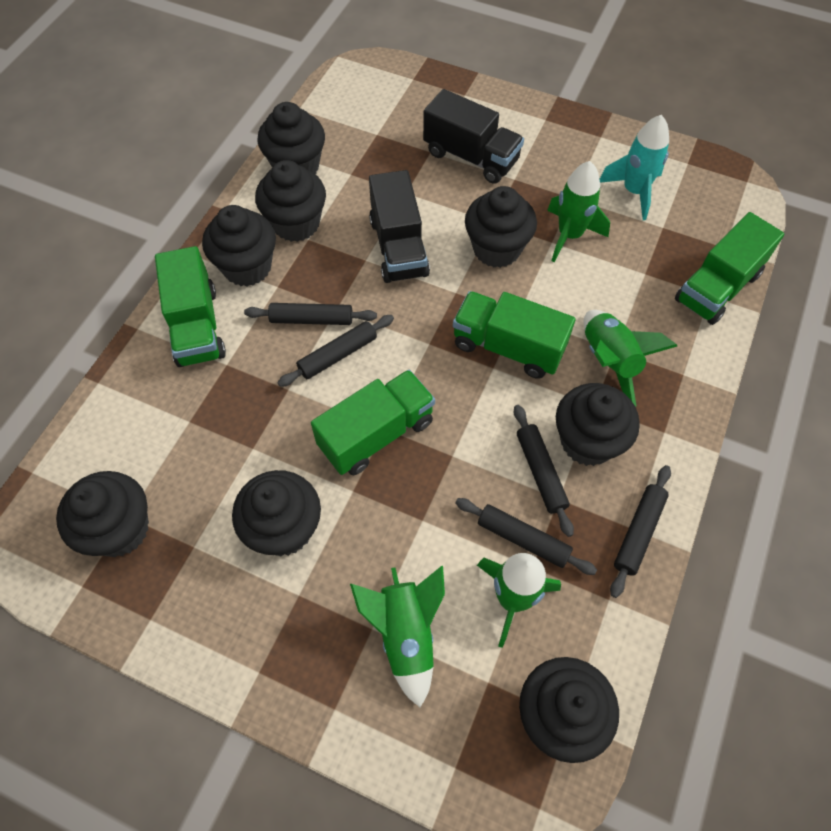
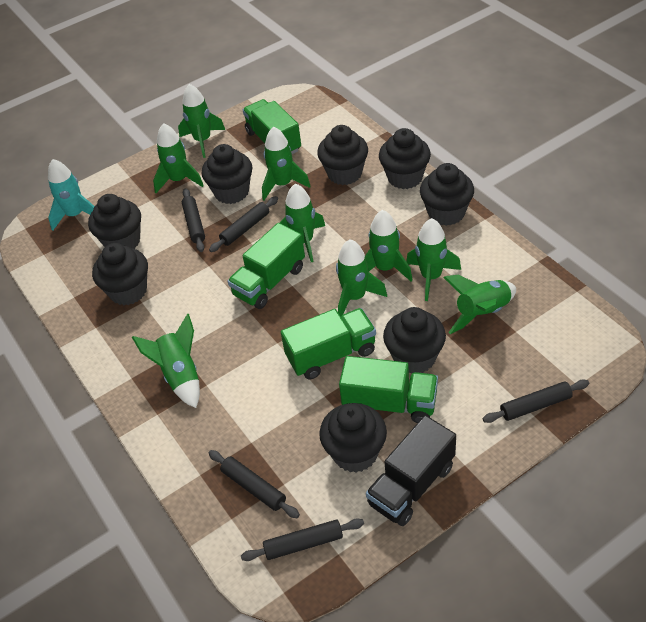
black truck: 2 -> 1
green rocket: 4 -> 9

